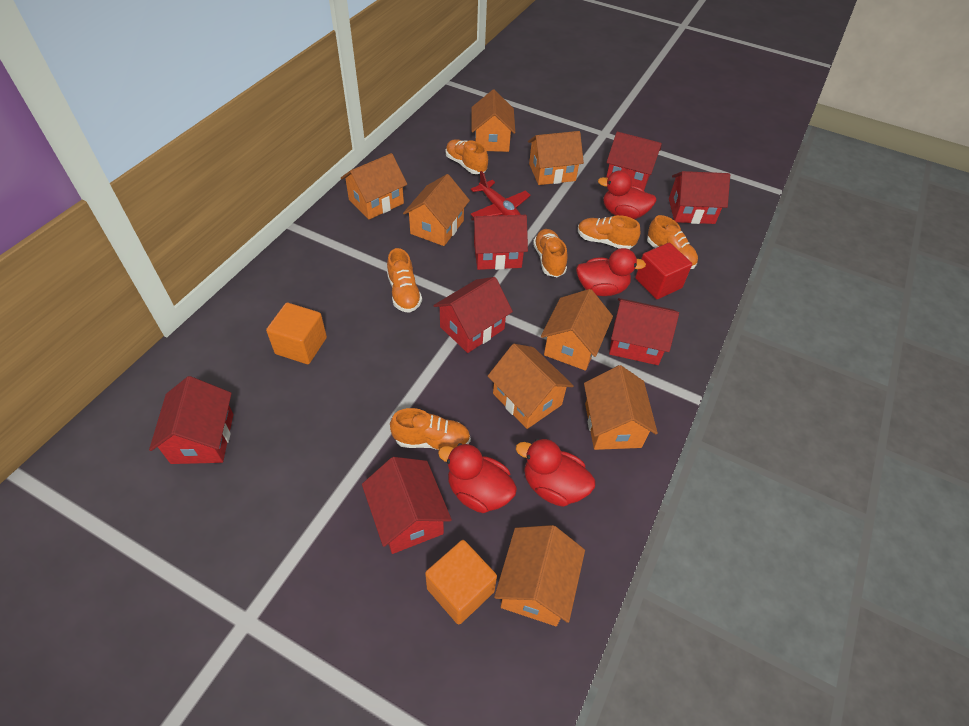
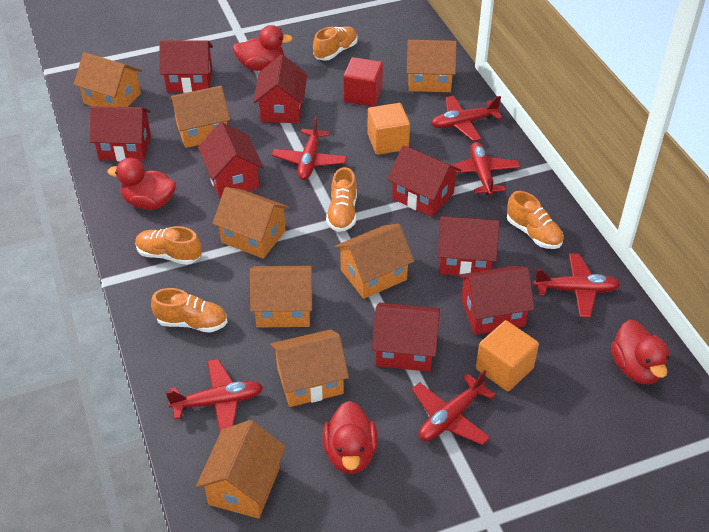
orange shoe: 6 -> 5
red house: 7 -> 8
red plane: 1 -> 6

